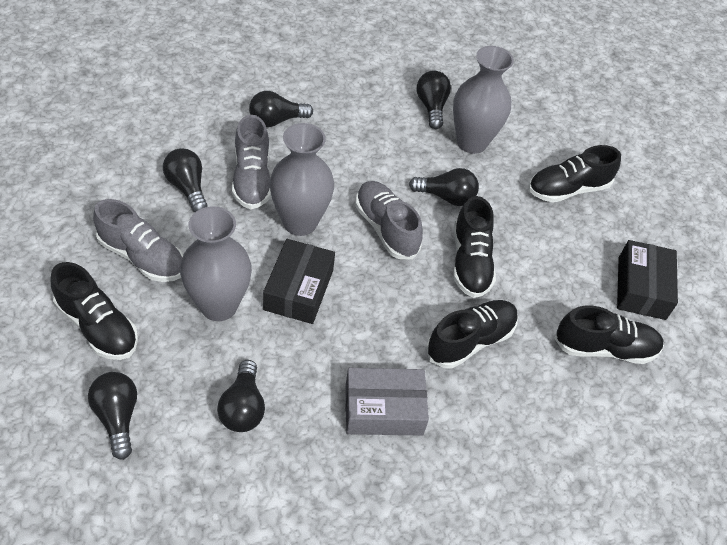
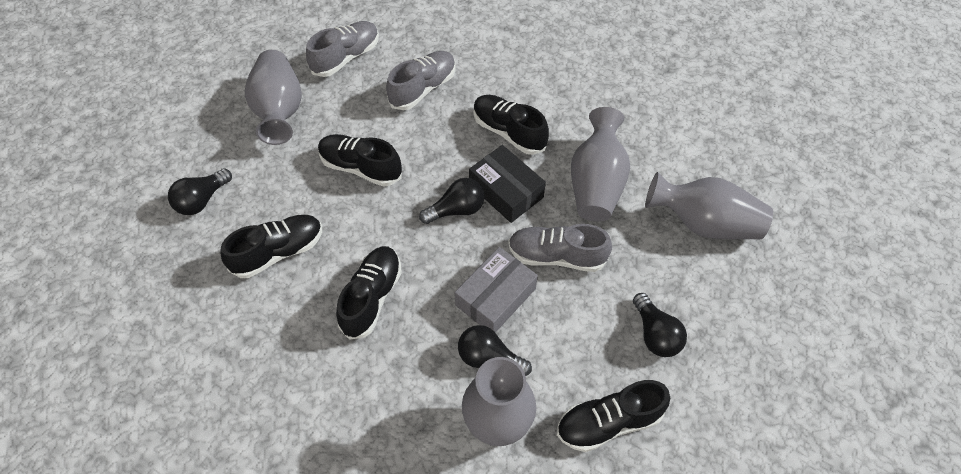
black box: 2 -> 1
black light bulb: 6 -> 4
grey vase: 3 -> 4

